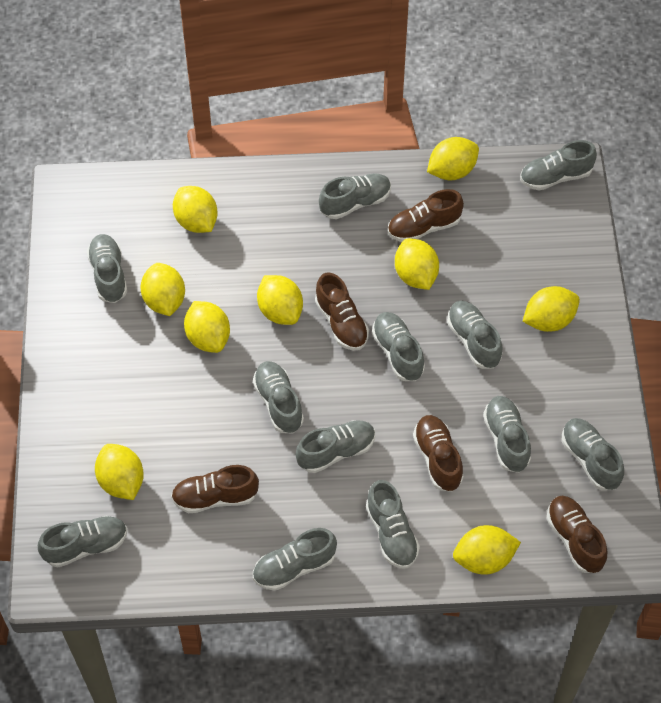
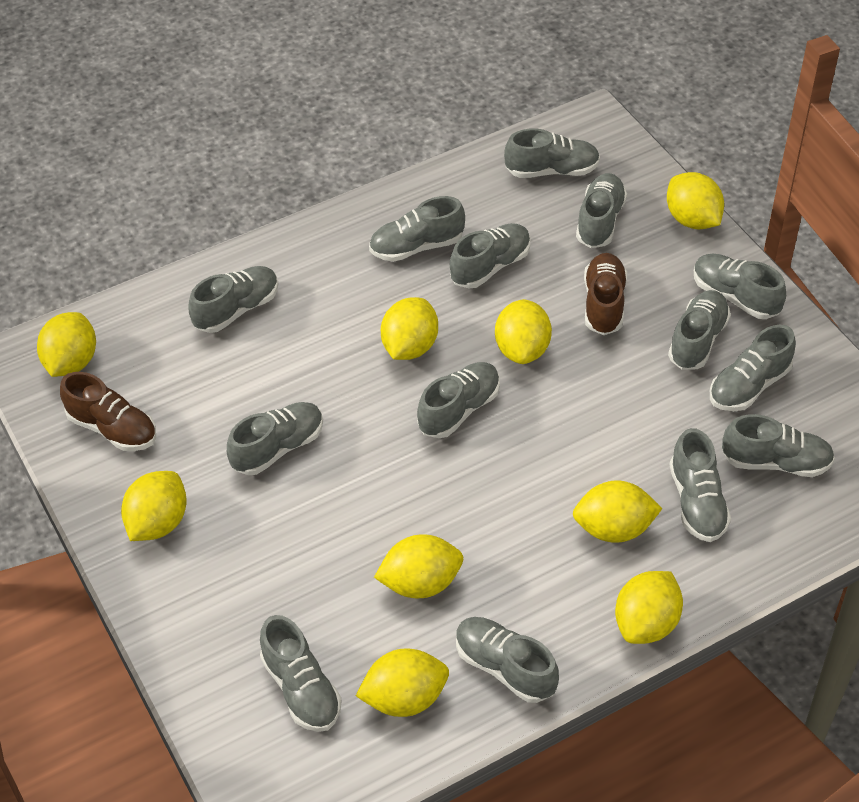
brown shoe: 5 -> 2
grey shoe: 12 -> 14

